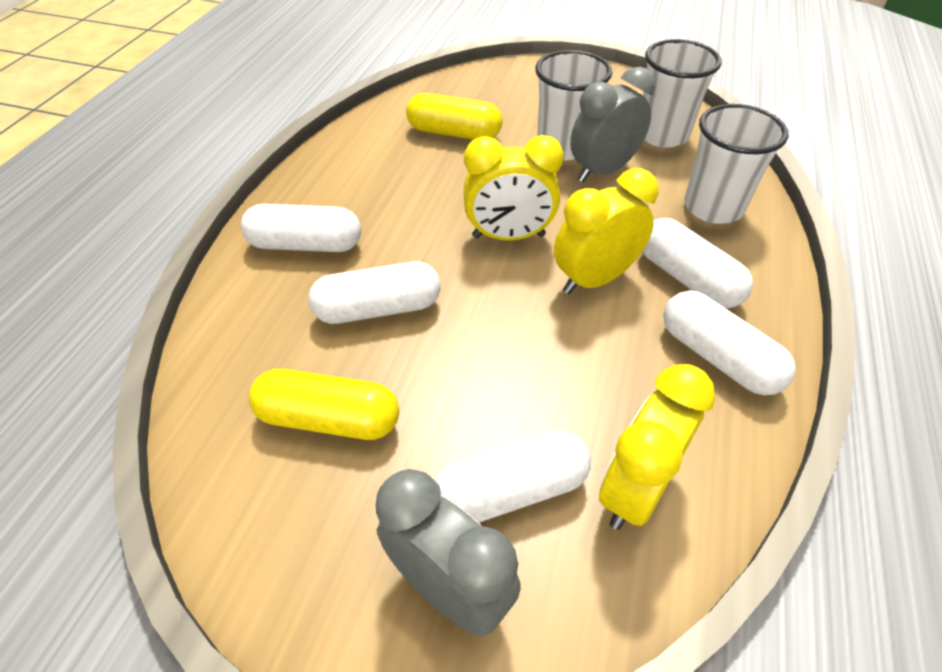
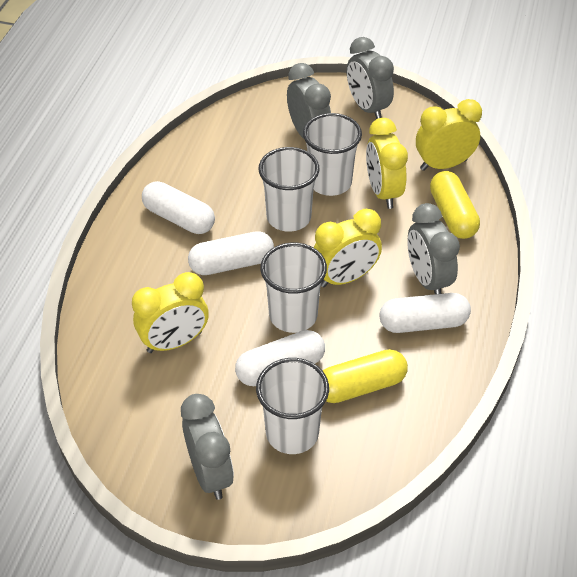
grey clock: 2 -> 4
white capsule: 5 -> 4
white cup: 3 -> 4
yellow clock: 3 -> 4

